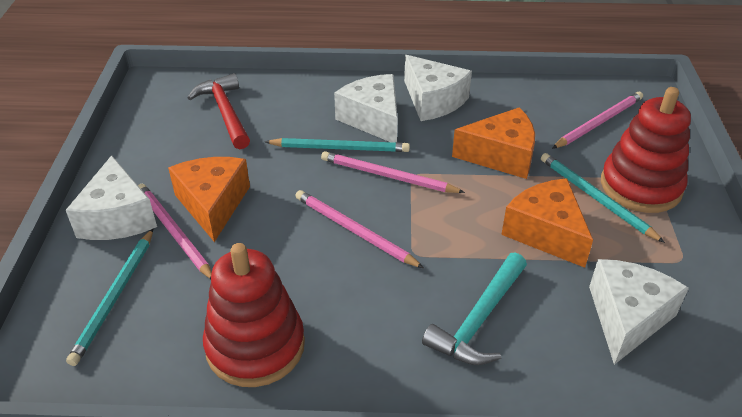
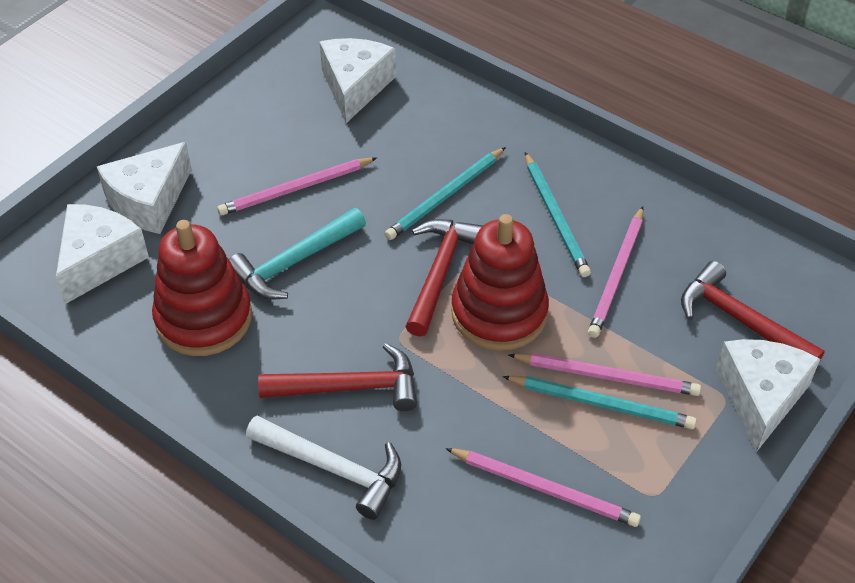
orange cheese: 3 -> 0
red hammer: 1 -> 3
white hammer: 0 -> 1

